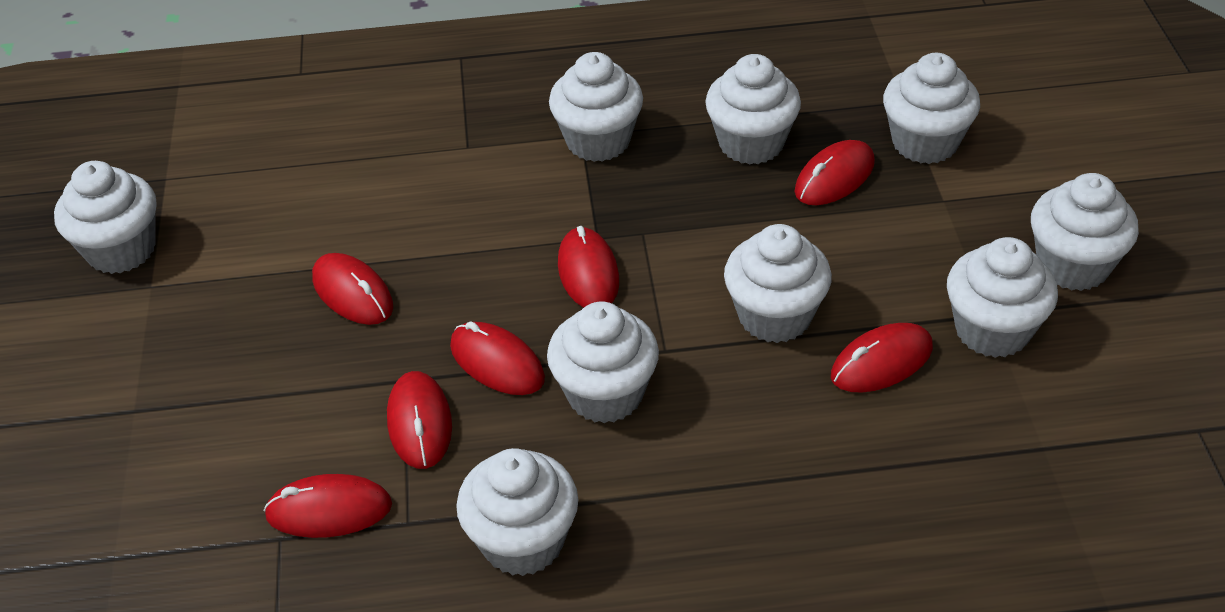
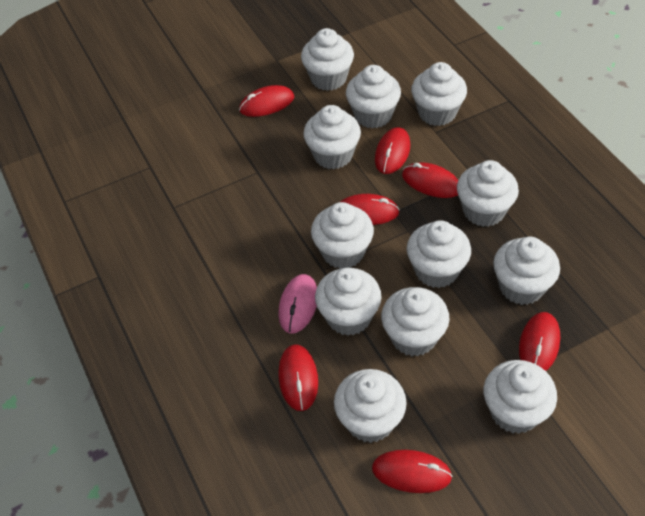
pink mouse: 0 -> 1
white cupcake: 9 -> 12

